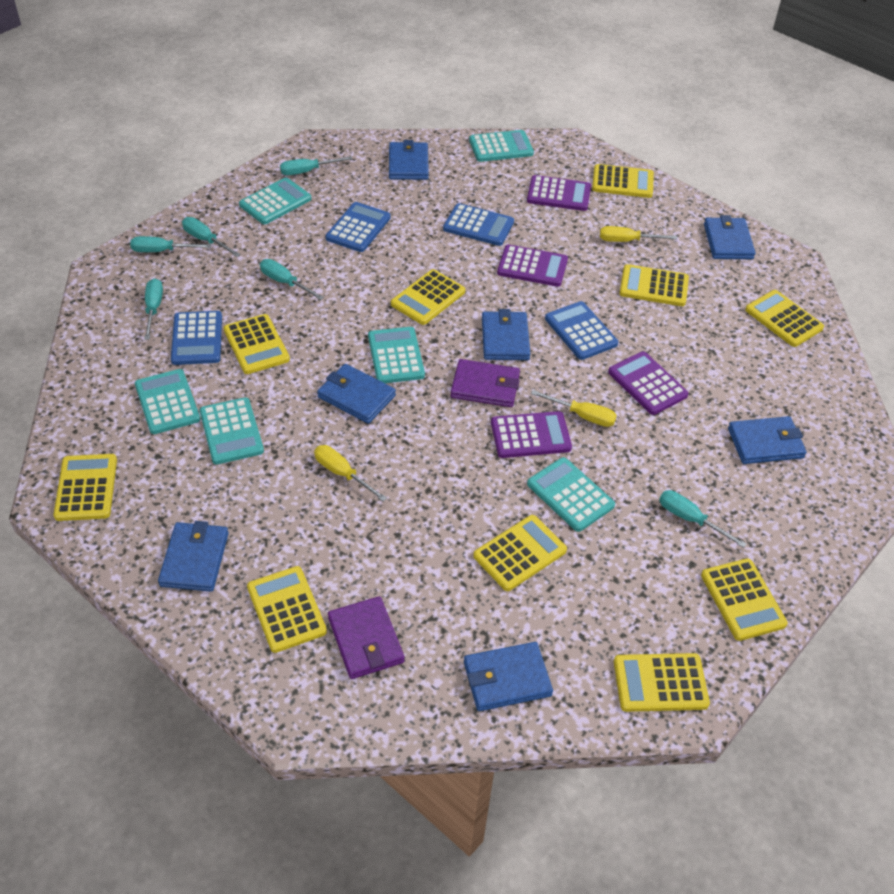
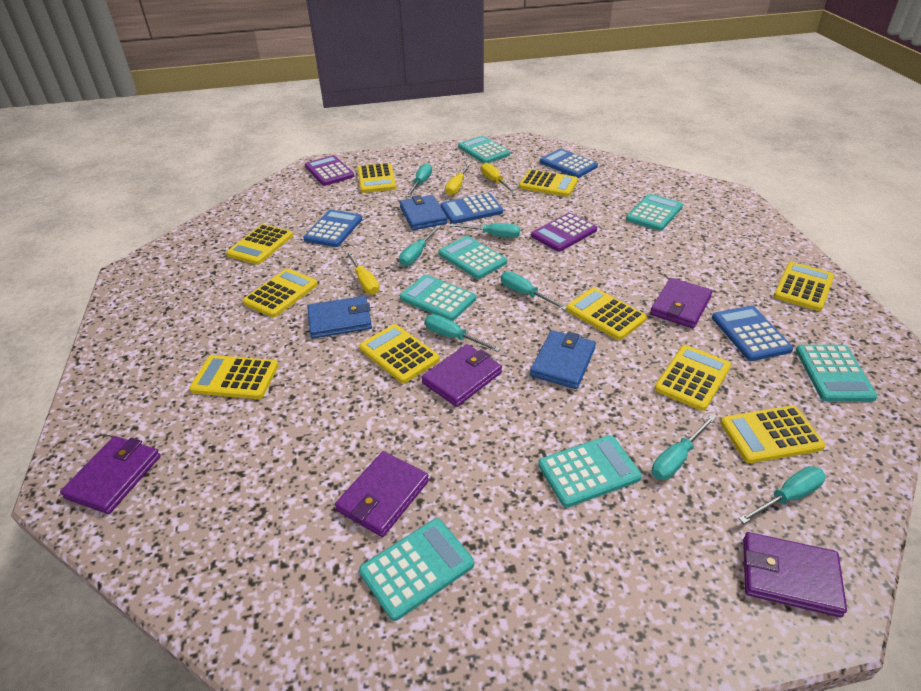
blue wallet: 7 -> 3
purple calculator: 4 -> 2
purple wallet: 2 -> 5
turquoise calculator: 6 -> 7
turquoise screwdriver: 6 -> 7

